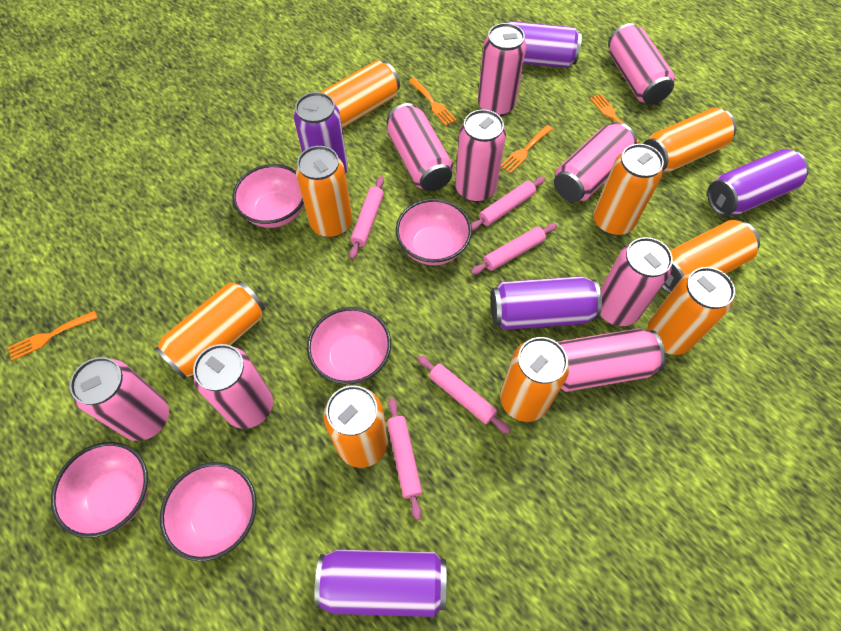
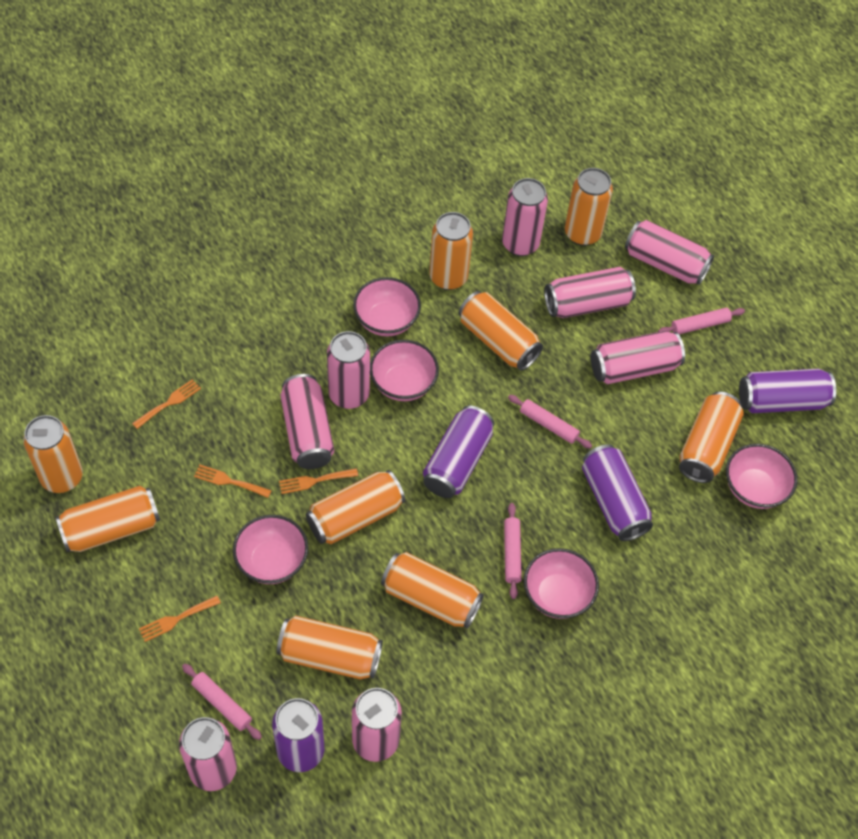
pink can: 9 -> 8
pink rolling pin: 5 -> 4
purple can: 5 -> 4

